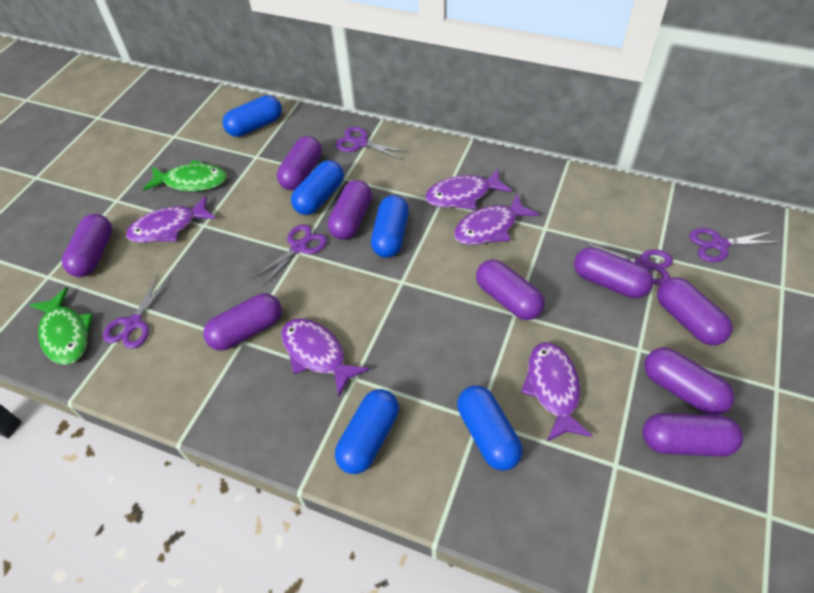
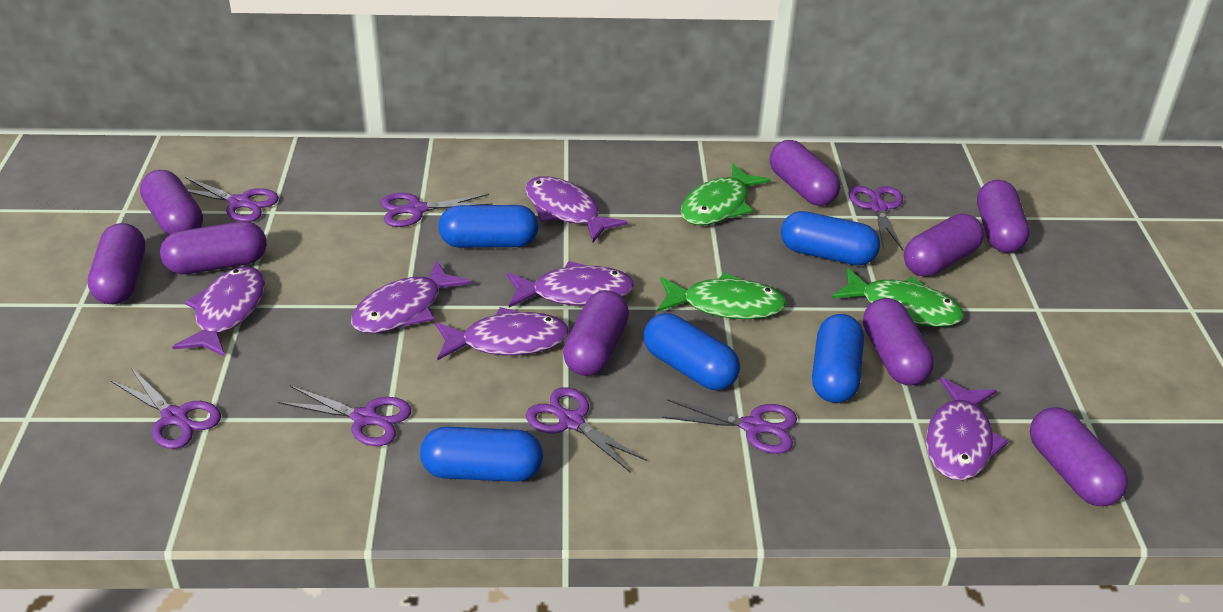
green fish: 2 -> 3
purple fish: 5 -> 6
purple scissors: 5 -> 7

